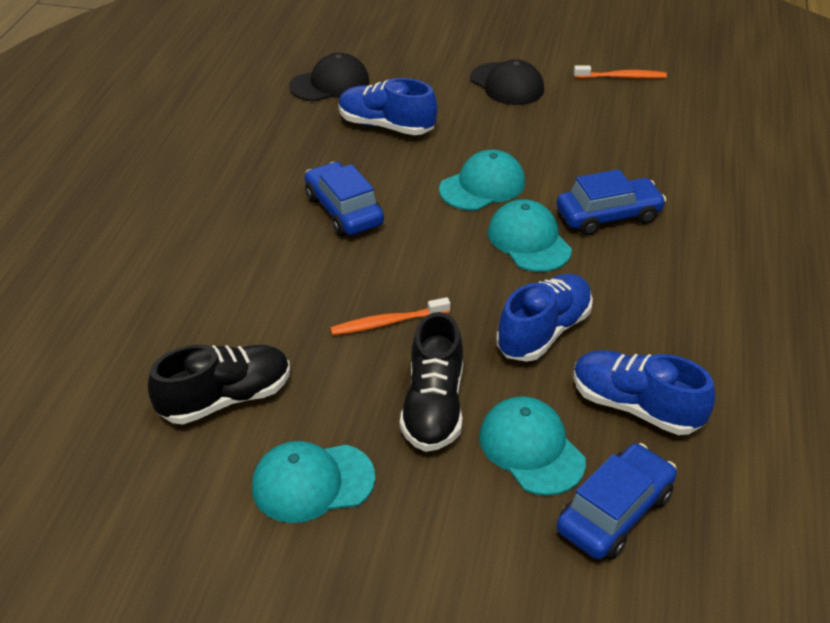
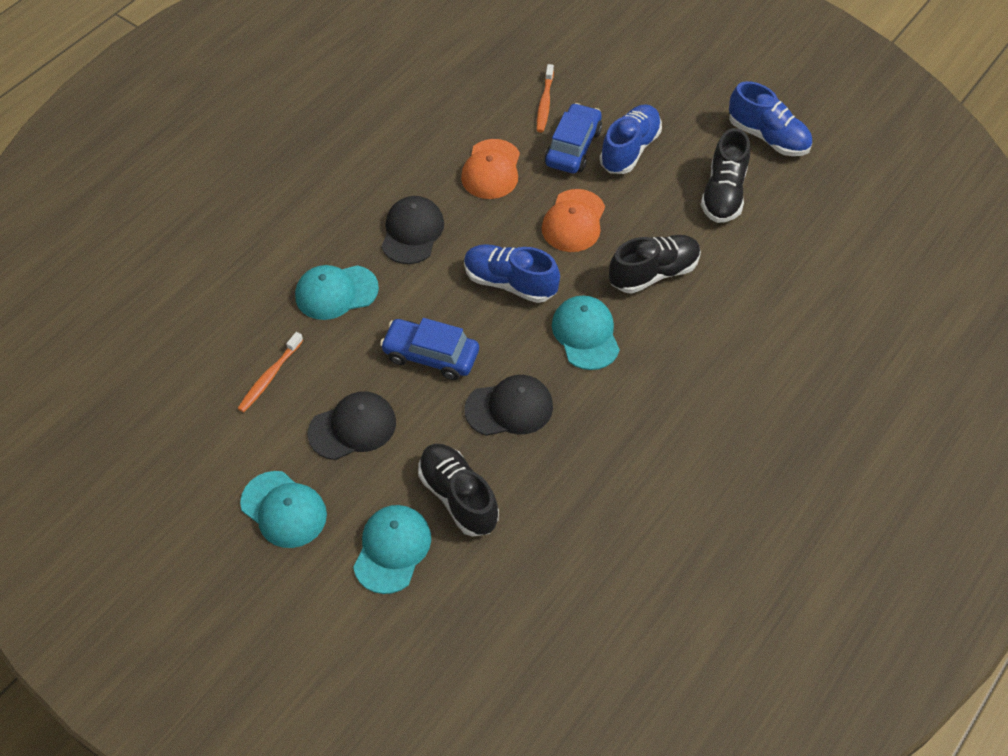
black cap: 2 -> 3
black shoe: 2 -> 3
blue car: 3 -> 2
orange cap: 0 -> 2

